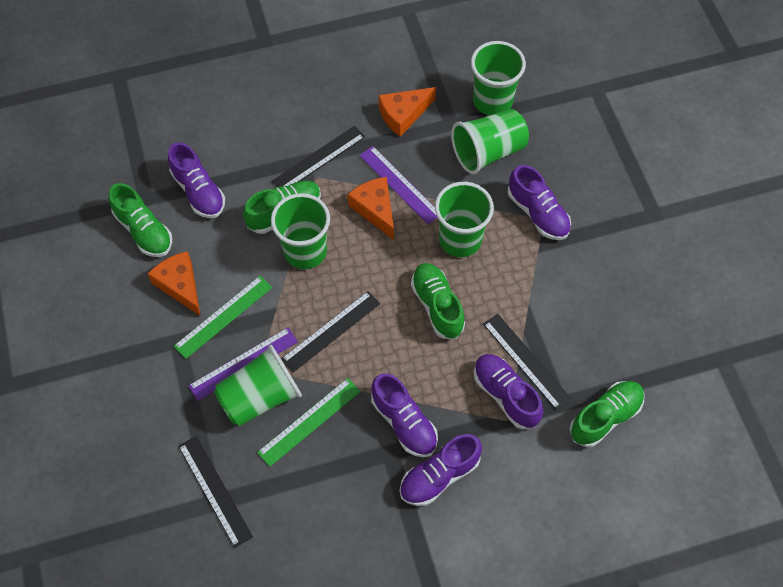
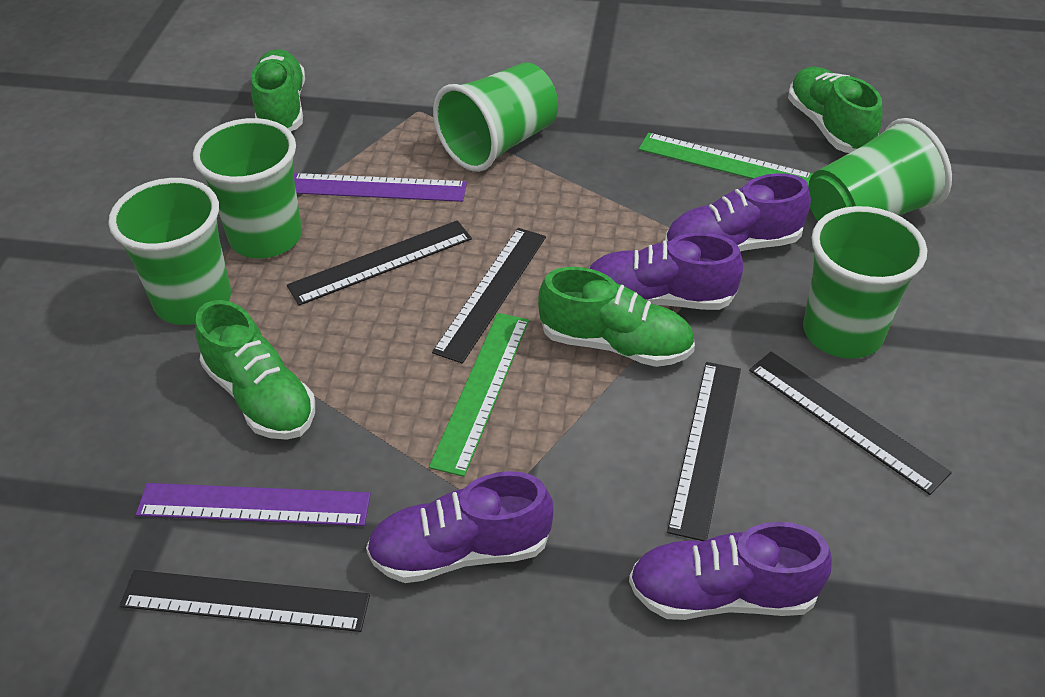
black ruler: 4 -> 5
orange cheese: 3 -> 0
purple shoe: 5 -> 4

